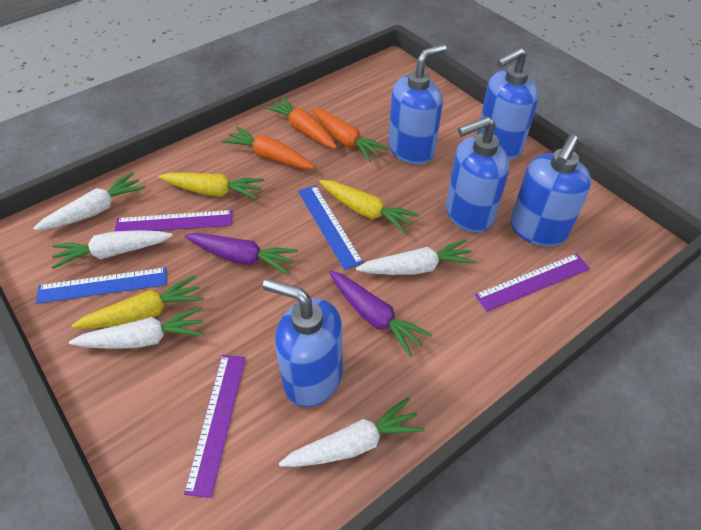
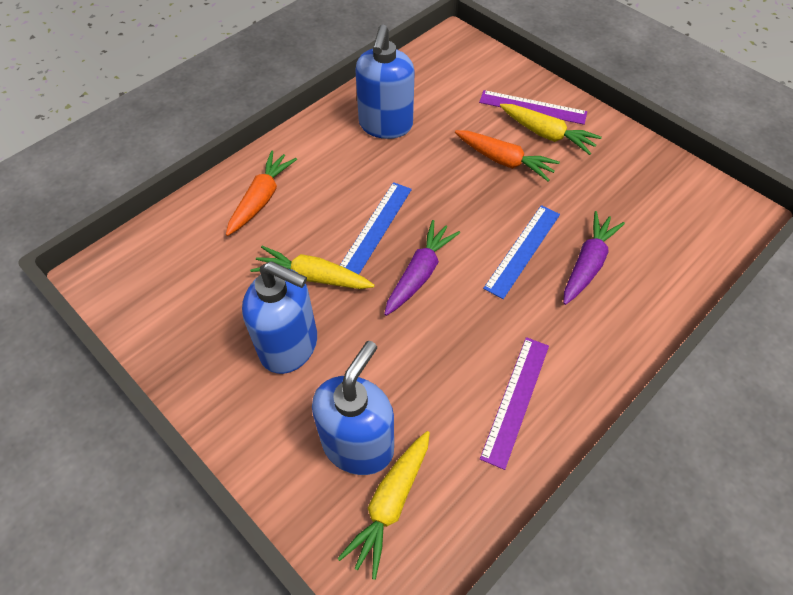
blue soap dispenser: 5 -> 3
orange carrot: 3 -> 2
purple ruler: 3 -> 2
white carrot: 5 -> 0

